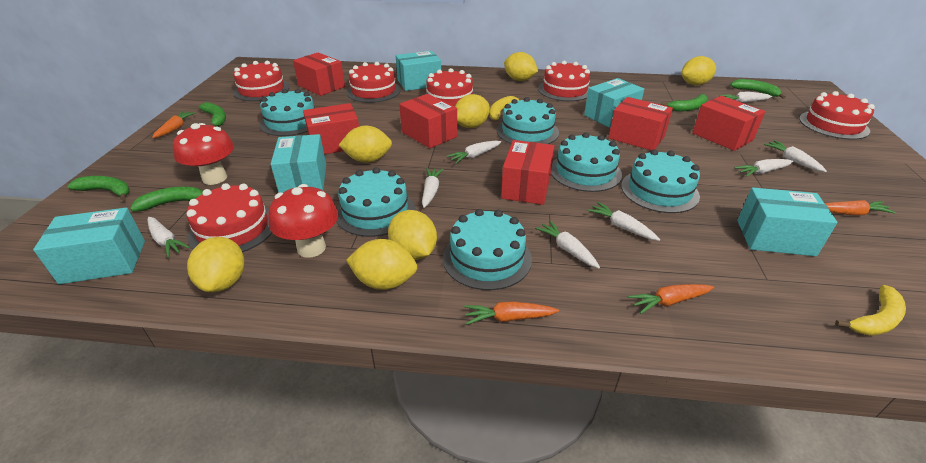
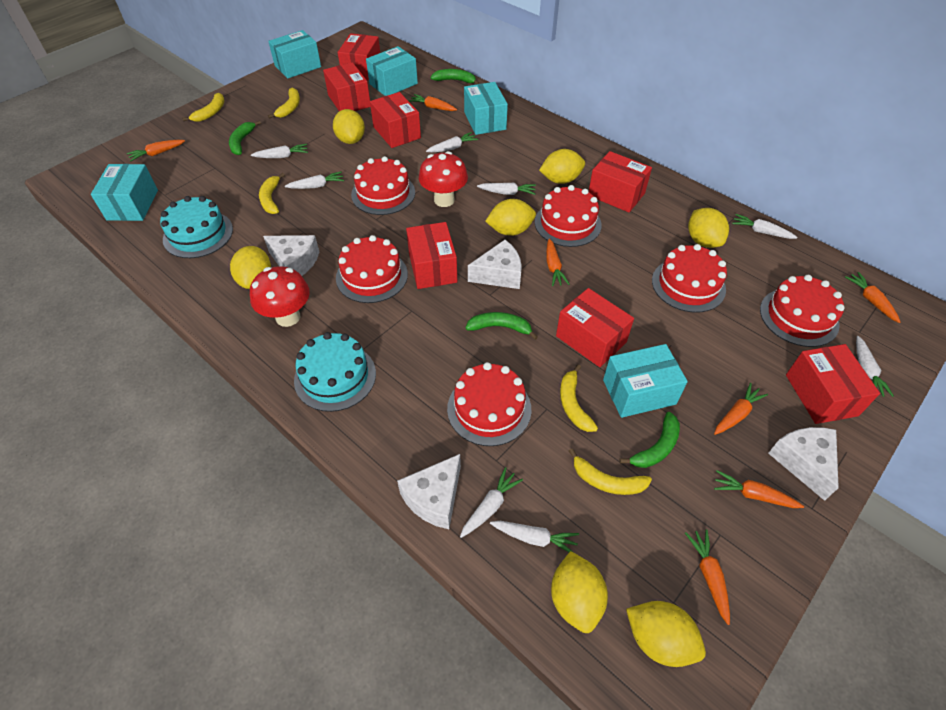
green banana: 5 -> 4
orange carrot: 4 -> 7
red box: 6 -> 7
turquoise cake: 6 -> 2
white cheese: 0 -> 4
yellow banana: 2 -> 5

